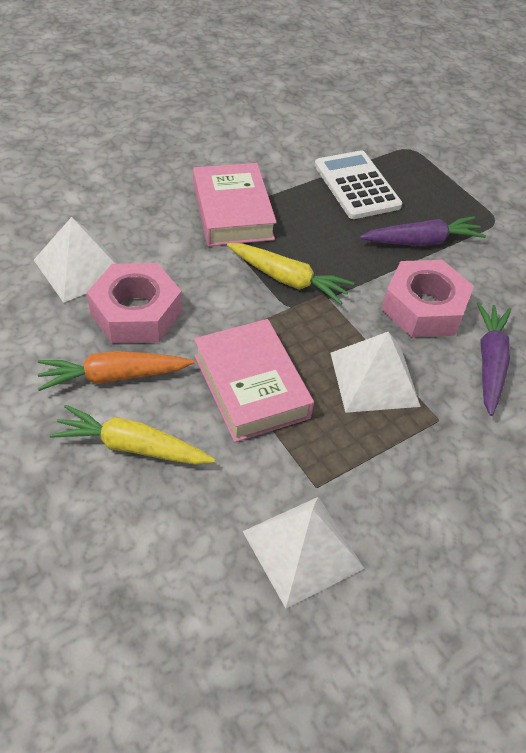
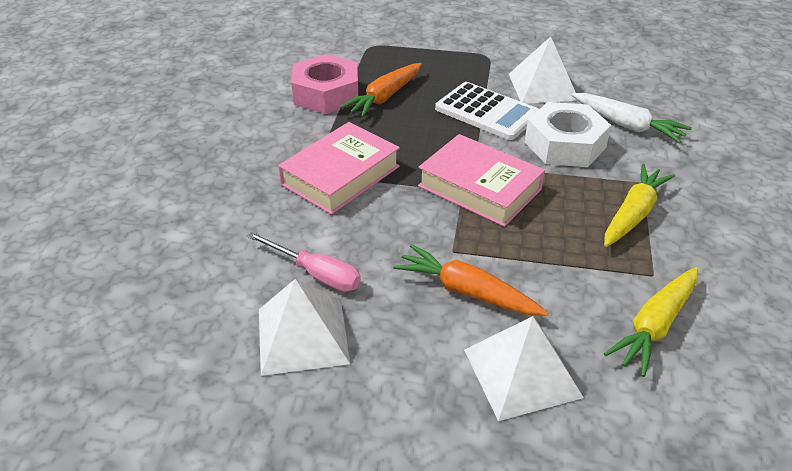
orange carrot: 1 -> 2
pink nut: 2 -> 1
pink screwdriver: 0 -> 1
purple carrot: 2 -> 0
white carrot: 0 -> 1
white nut: 0 -> 1

